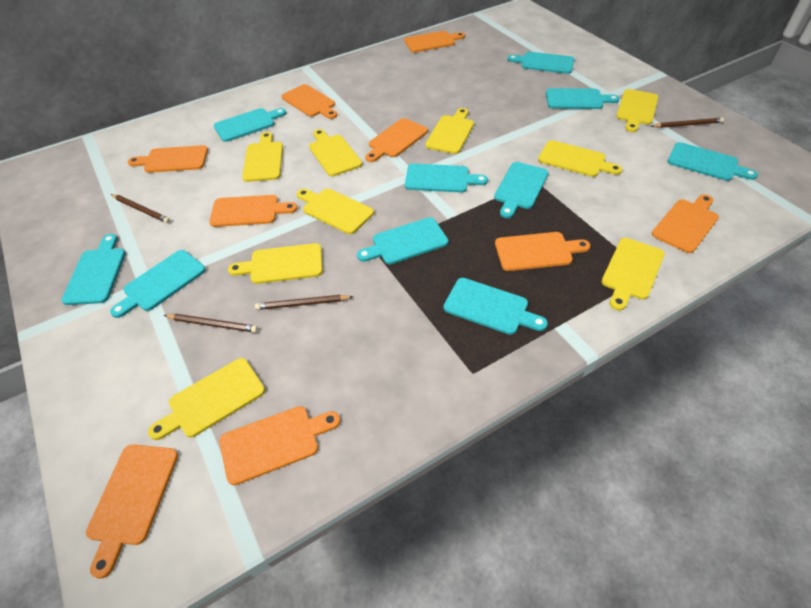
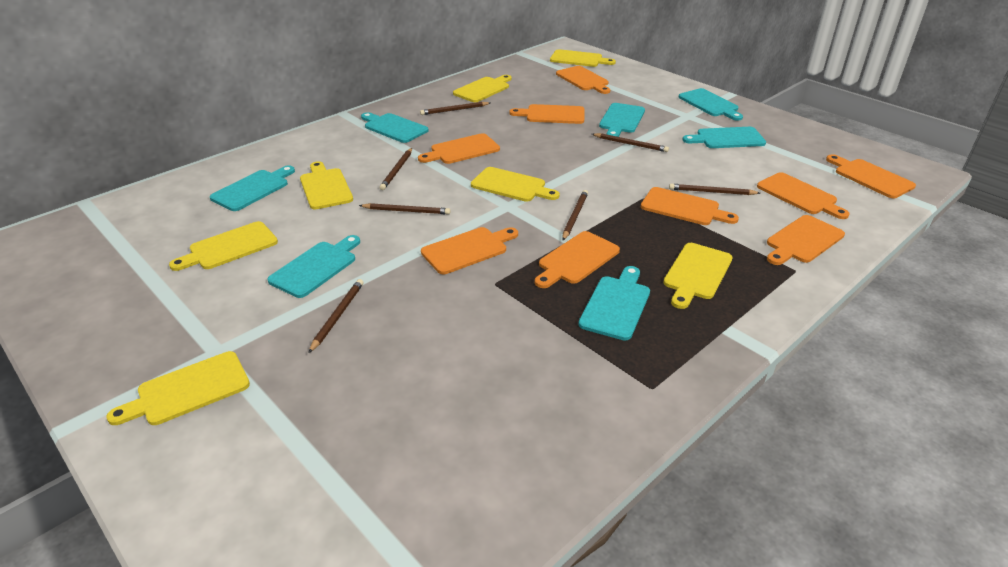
brown pencil: 4 -> 7
turquoise cutting board: 10 -> 7
yellow cutting board: 9 -> 7

